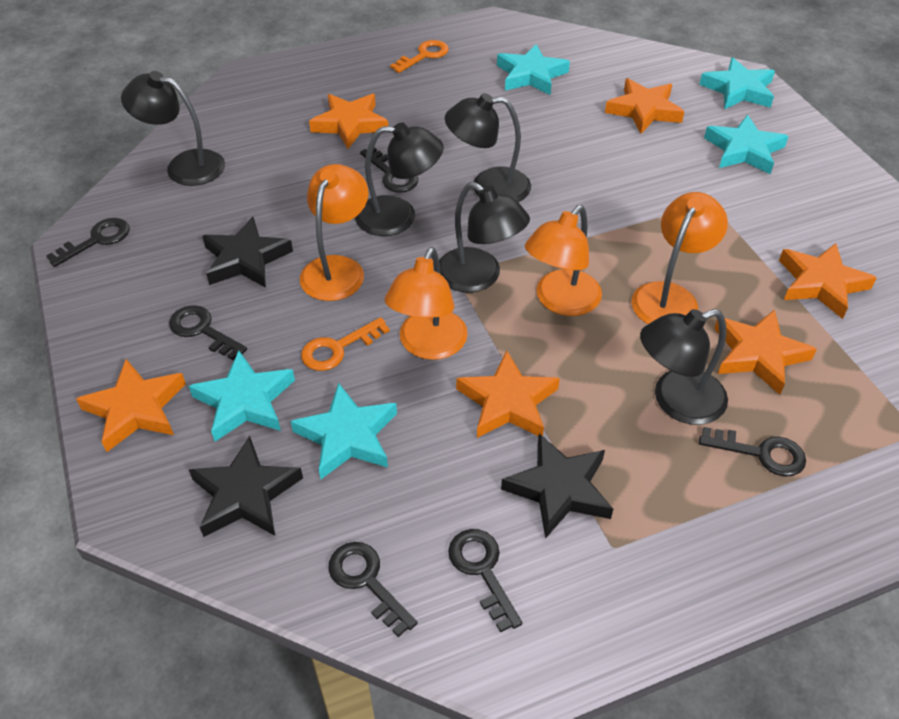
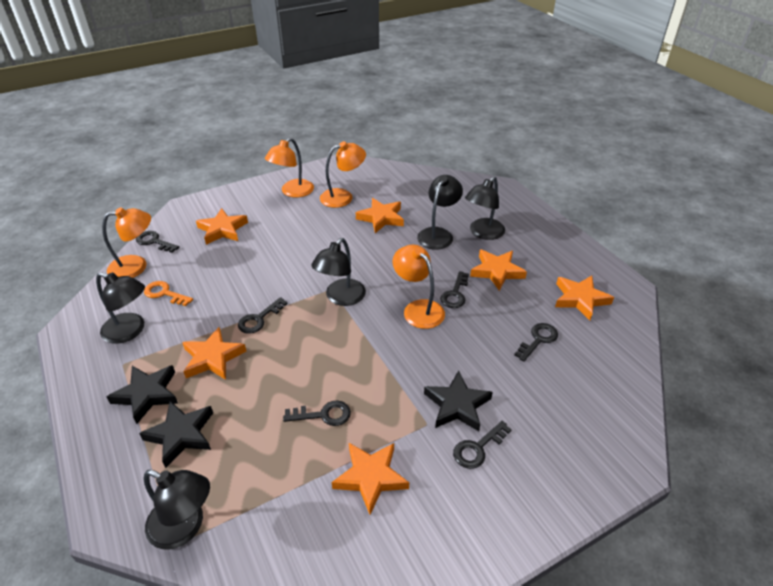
orange key: 2 -> 1
turquoise star: 5 -> 0

